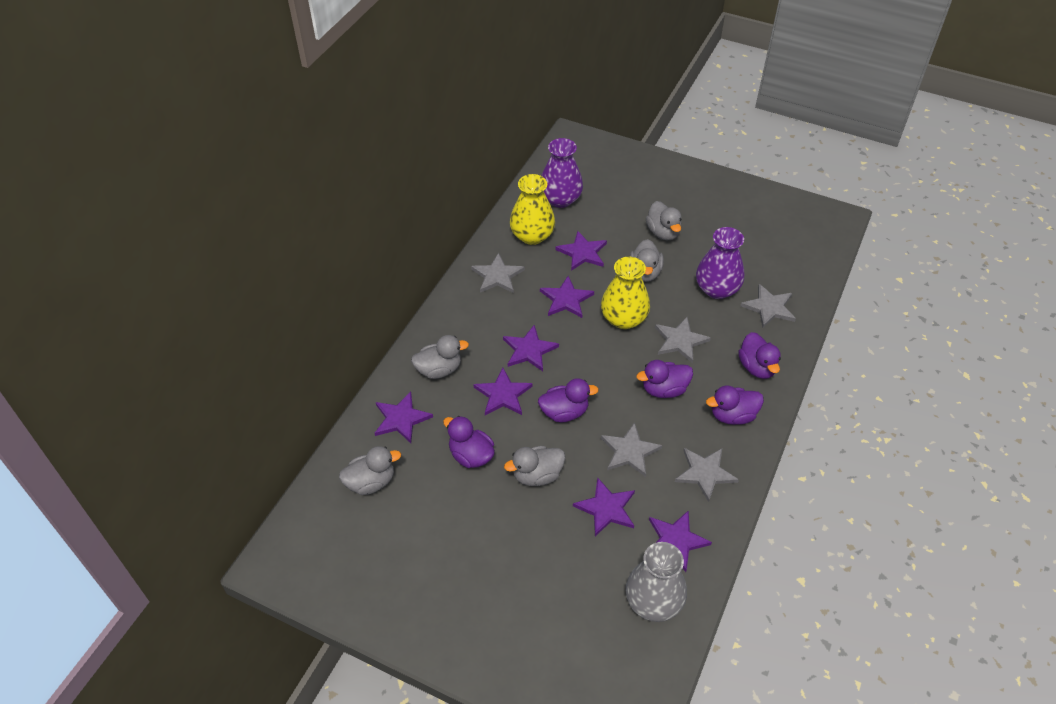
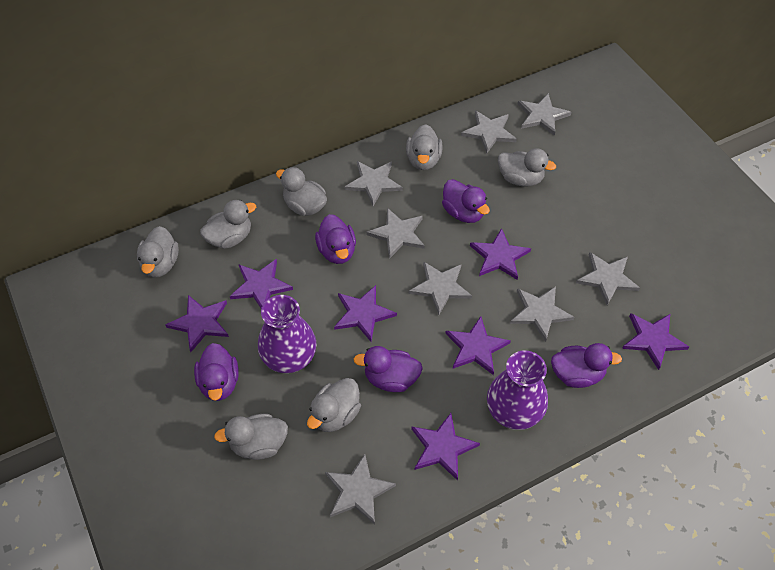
grey duck: 5 -> 7
grey star: 5 -> 8
grey vase: 1 -> 0
yellow vase: 2 -> 0

